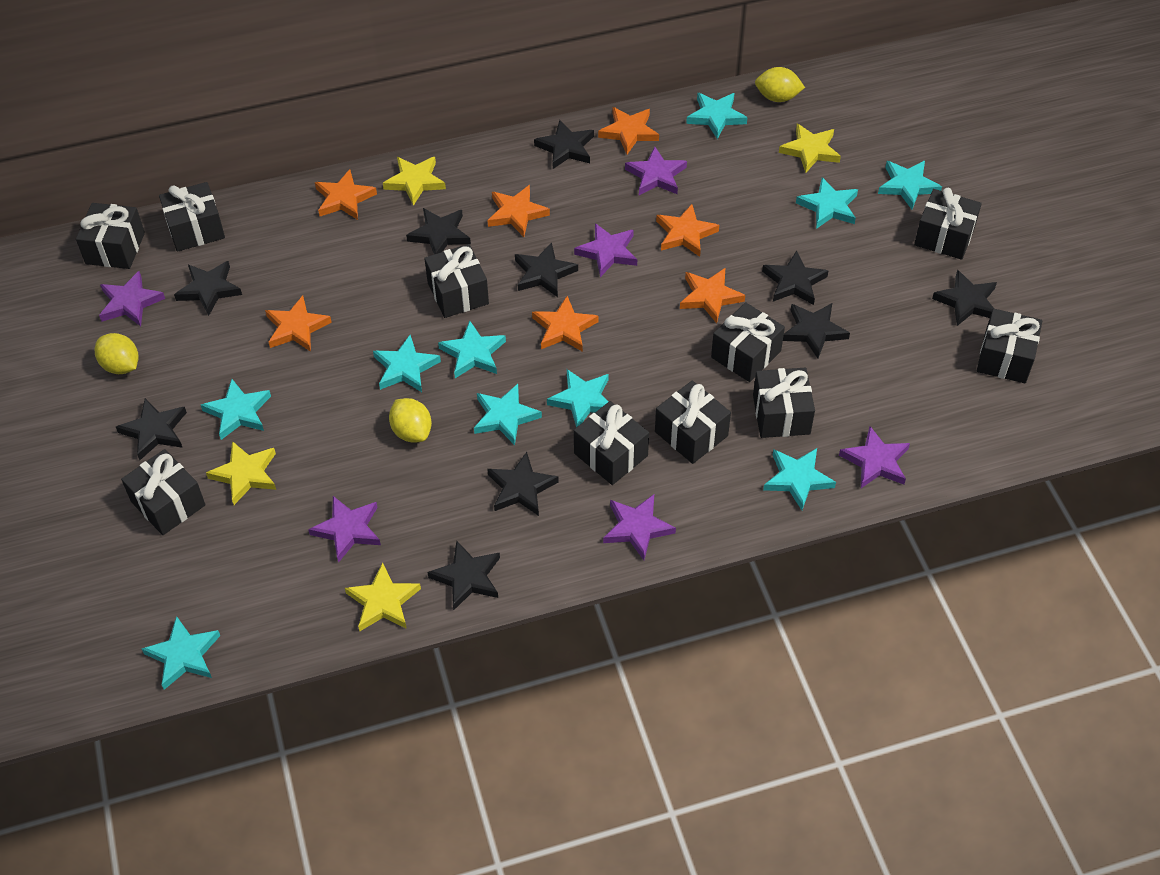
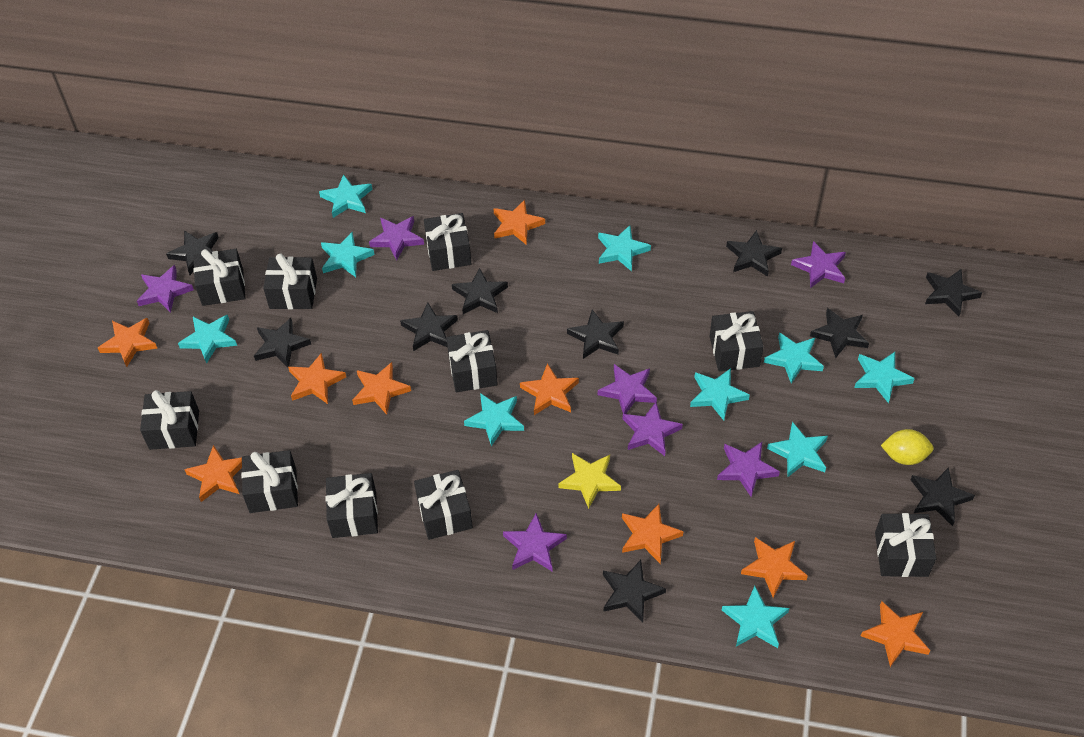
orange star: 7 -> 9
purple star: 6 -> 7
yellow lemon: 3 -> 1
yellow star: 4 -> 1

